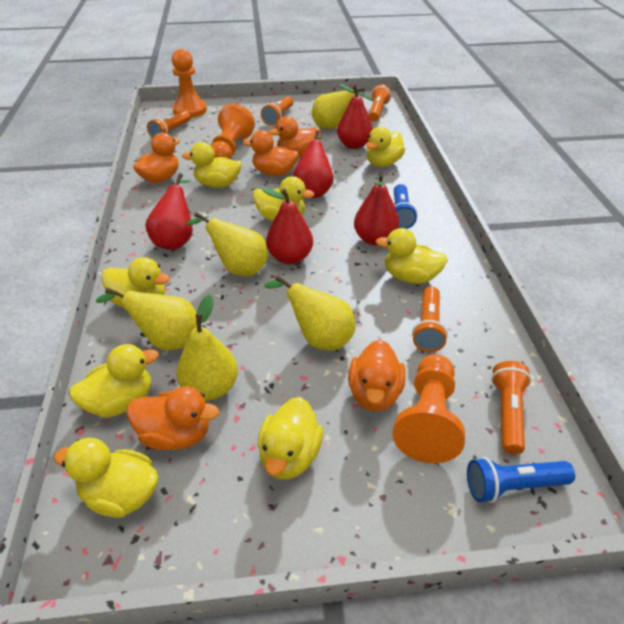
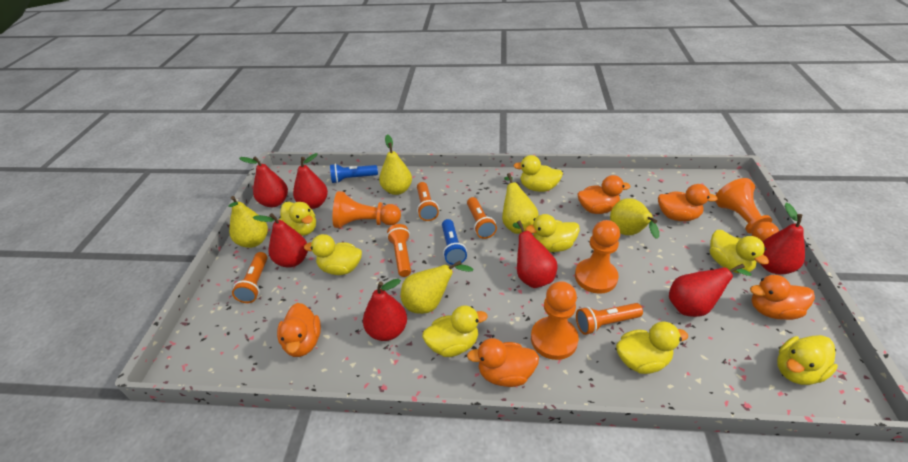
orange pawn: 3 -> 4
red pear: 5 -> 7

